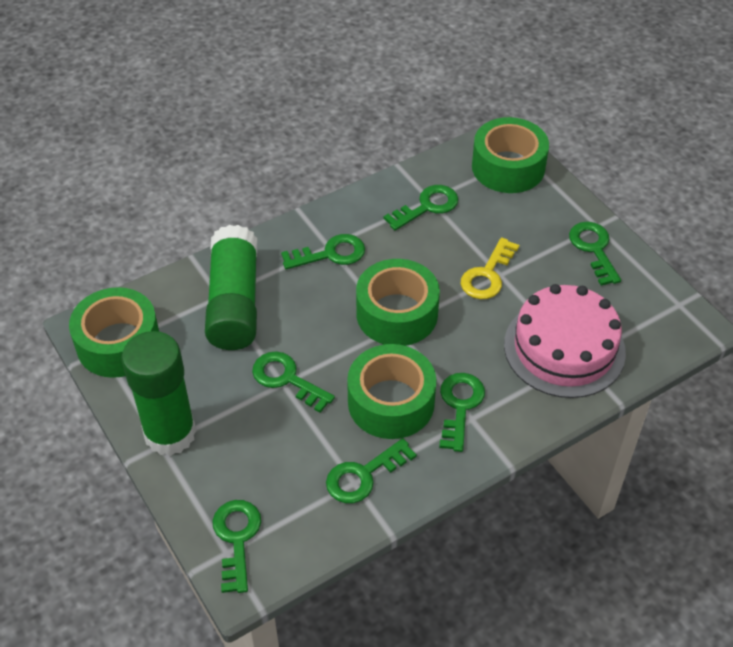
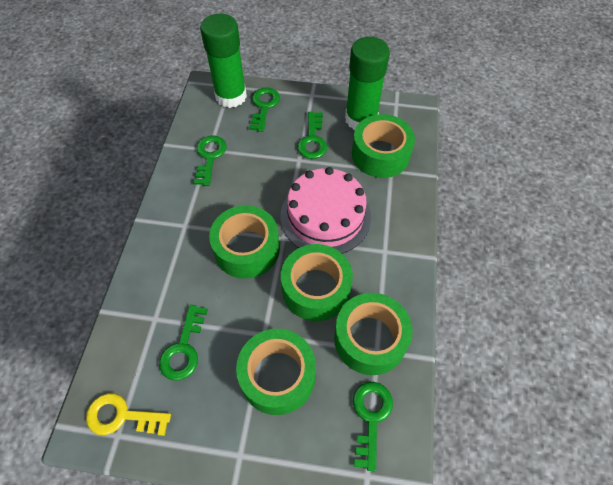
green key: 7 -> 5
green tape: 4 -> 5

